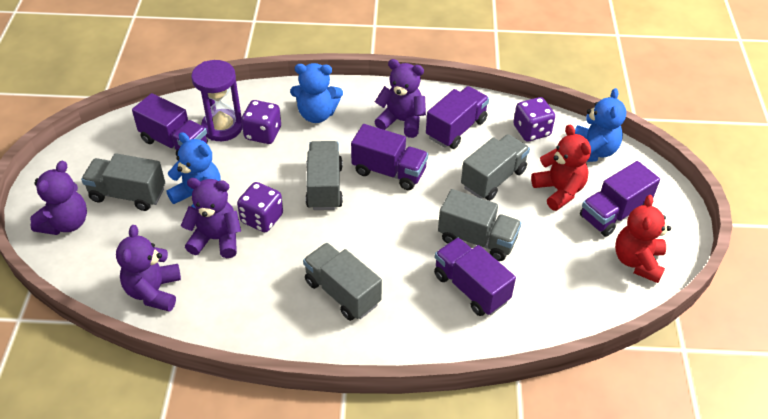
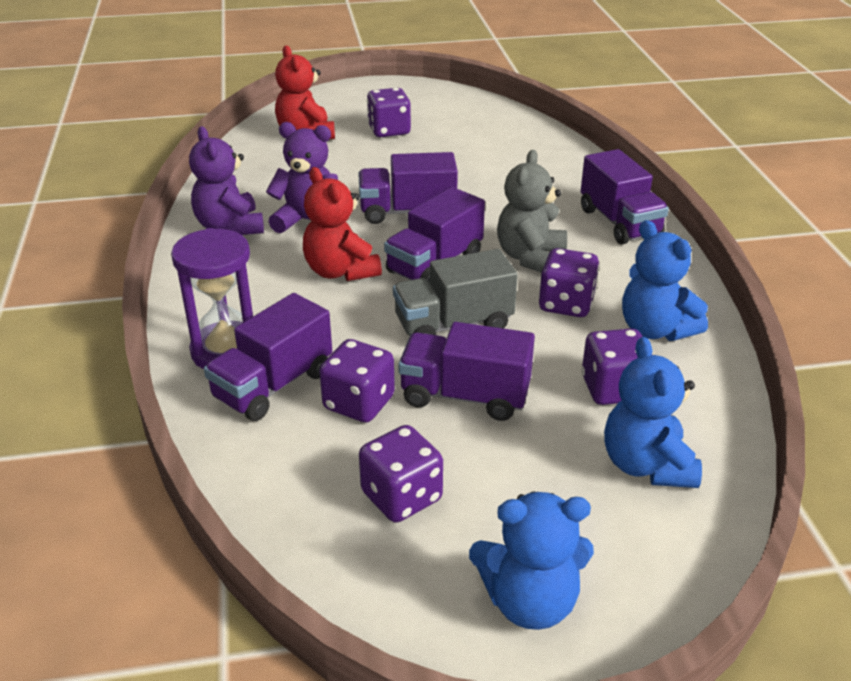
grey teddy bear: 0 -> 1
grey truck: 5 -> 1
purple dice: 3 -> 5
purple teddy bear: 4 -> 2

